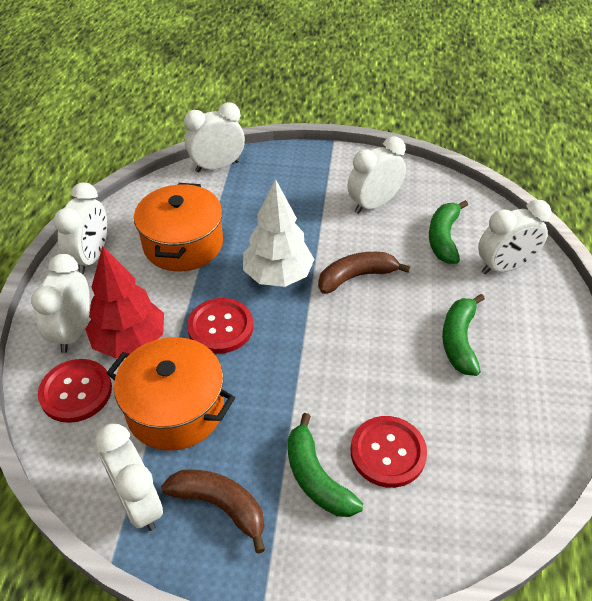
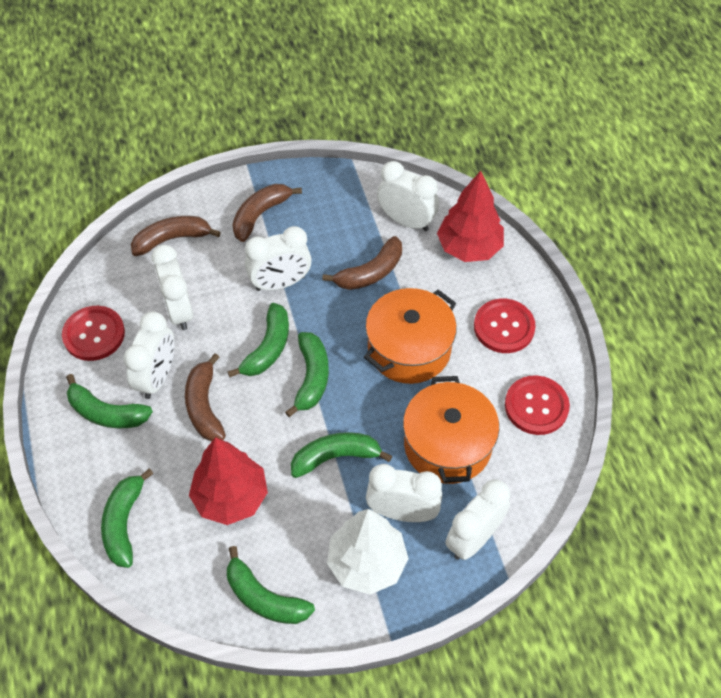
brown banana: 2 -> 4
green banana: 3 -> 6
red tree: 1 -> 2

